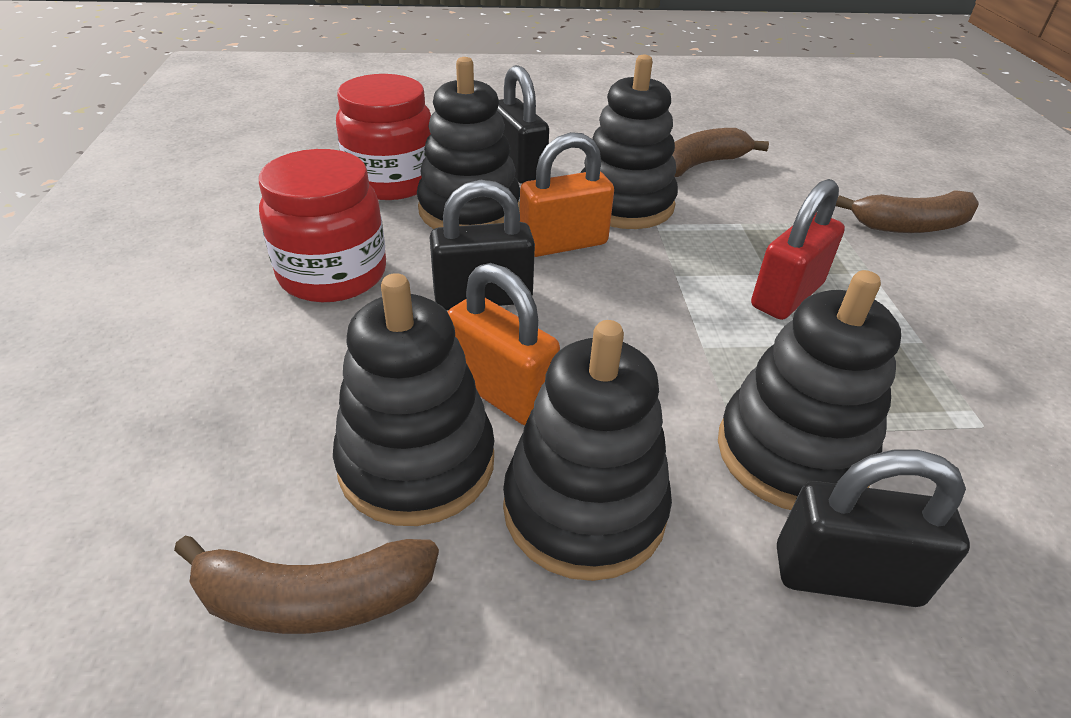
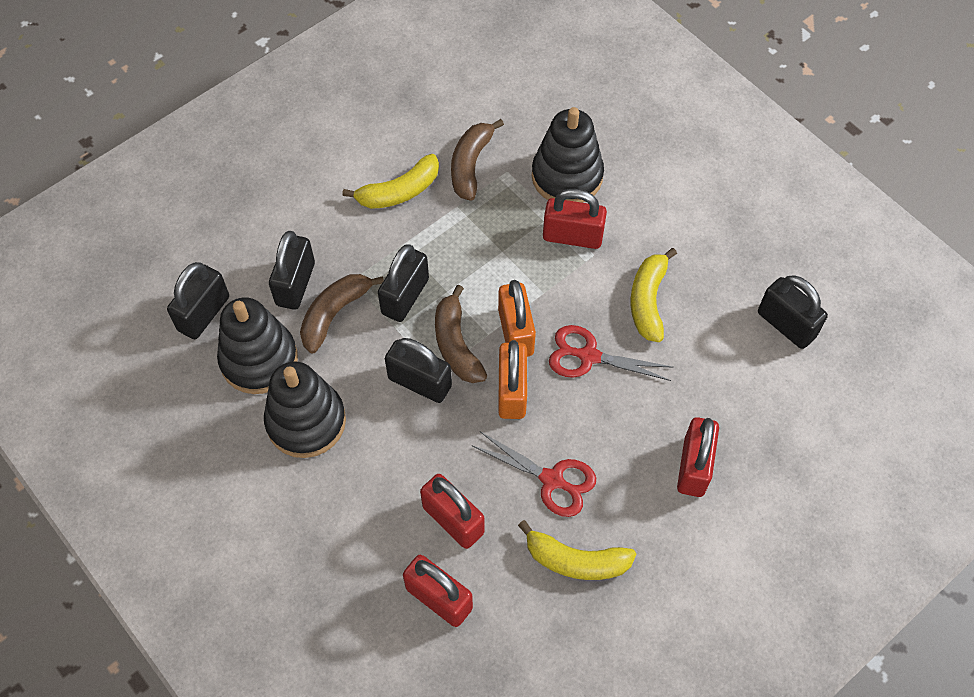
black padlock: 3 -> 5
black stacking toy: 5 -> 3
red jar: 2 -> 0
red padlock: 1 -> 4
red scissors: 0 -> 2
yellow banana: 0 -> 3

